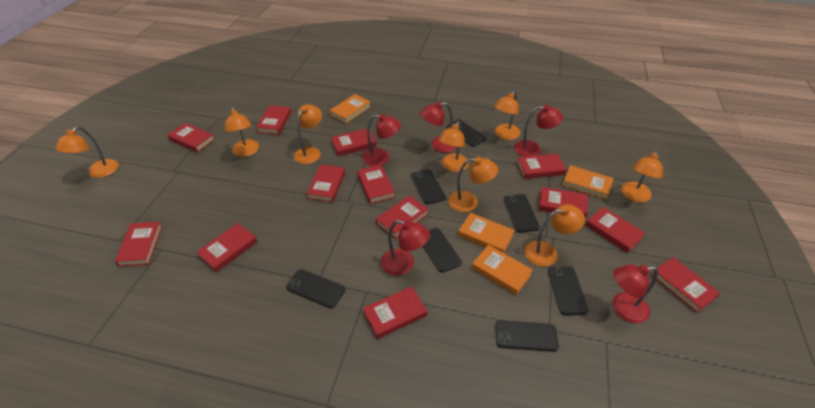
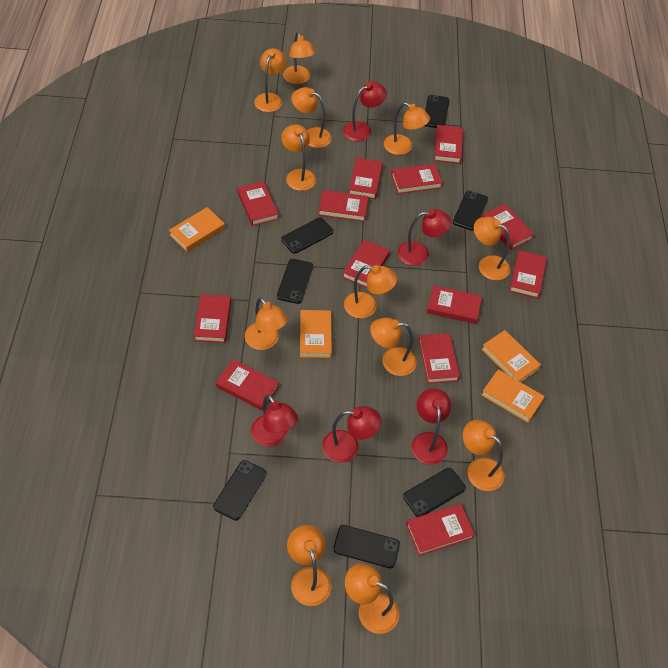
orange lamp: 8 -> 12

